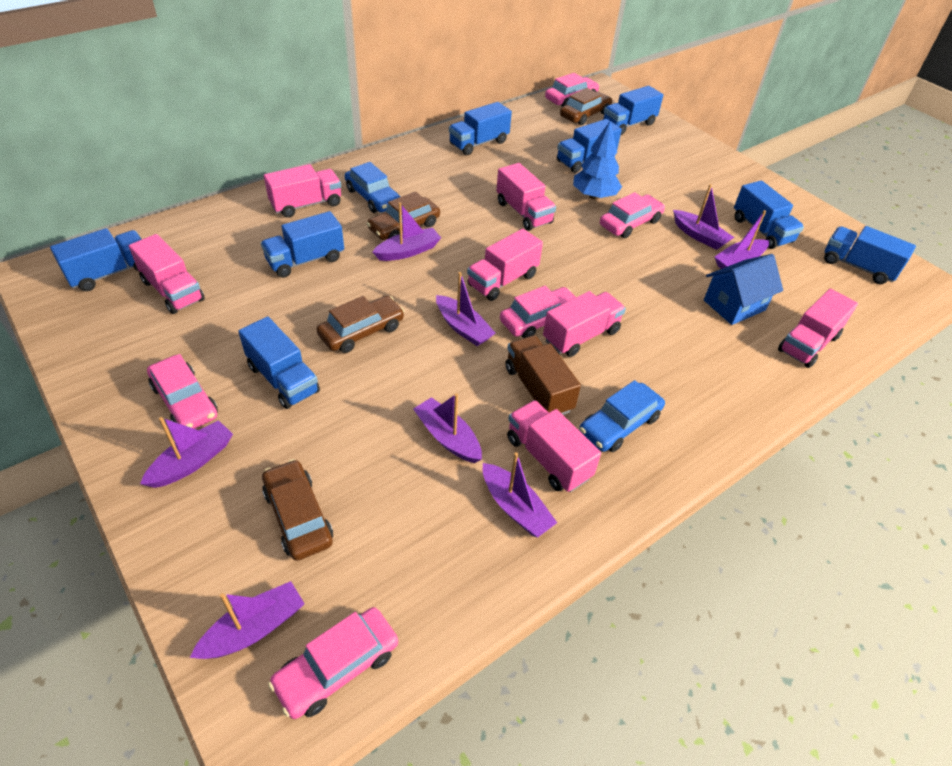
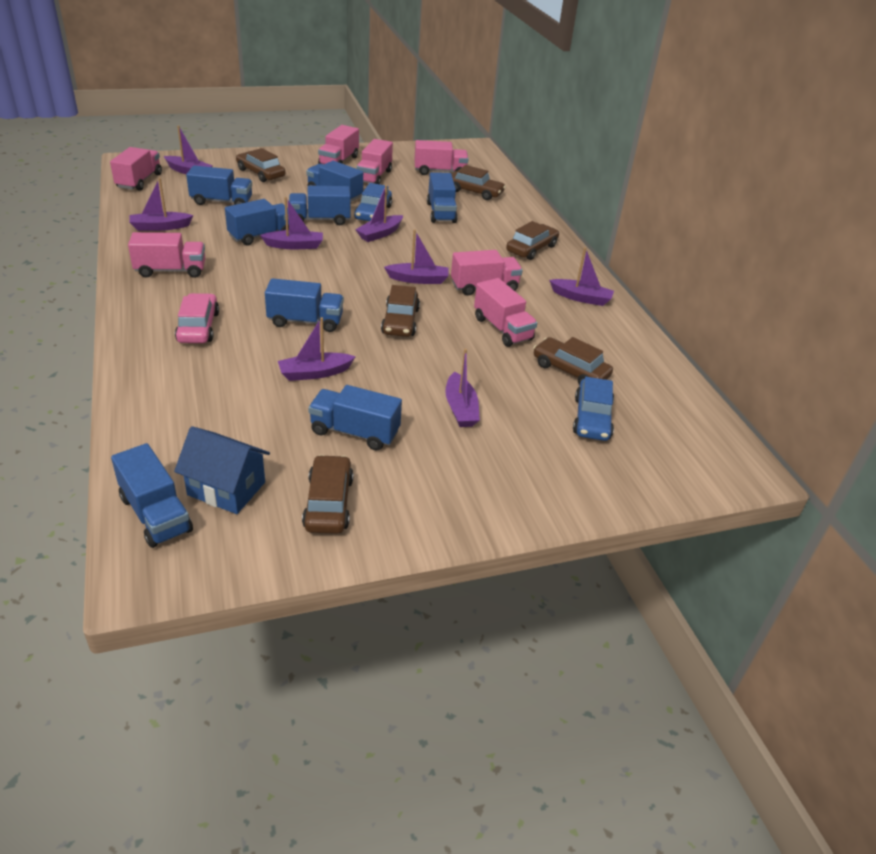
blue tree: 1 -> 0
brown car: 4 -> 6
brown truck: 1 -> 0
pink car: 5 -> 1

